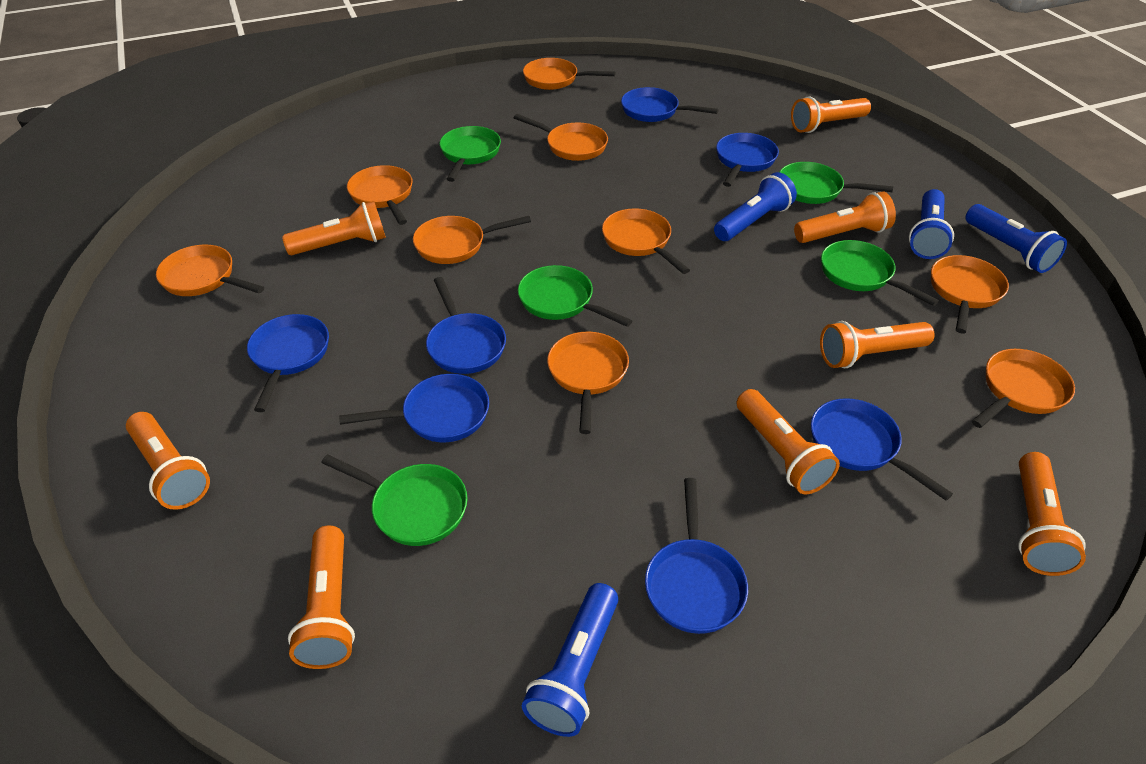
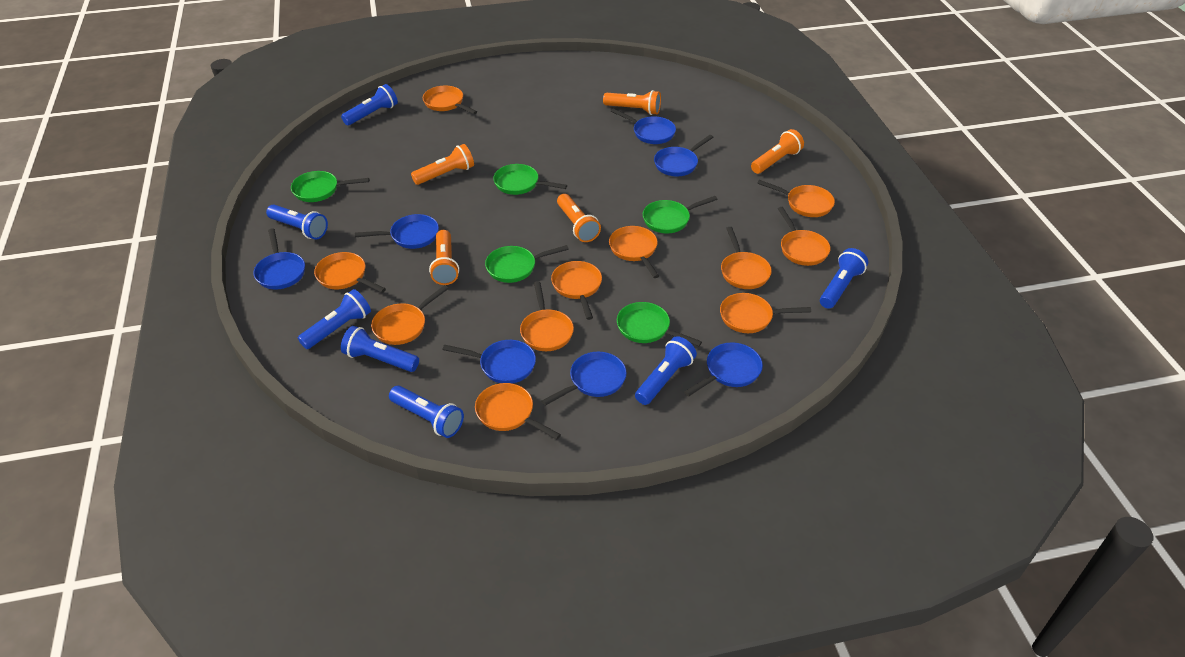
blue flashlight: 4 -> 7
orange flashlight: 8 -> 5
orange pan: 9 -> 11

